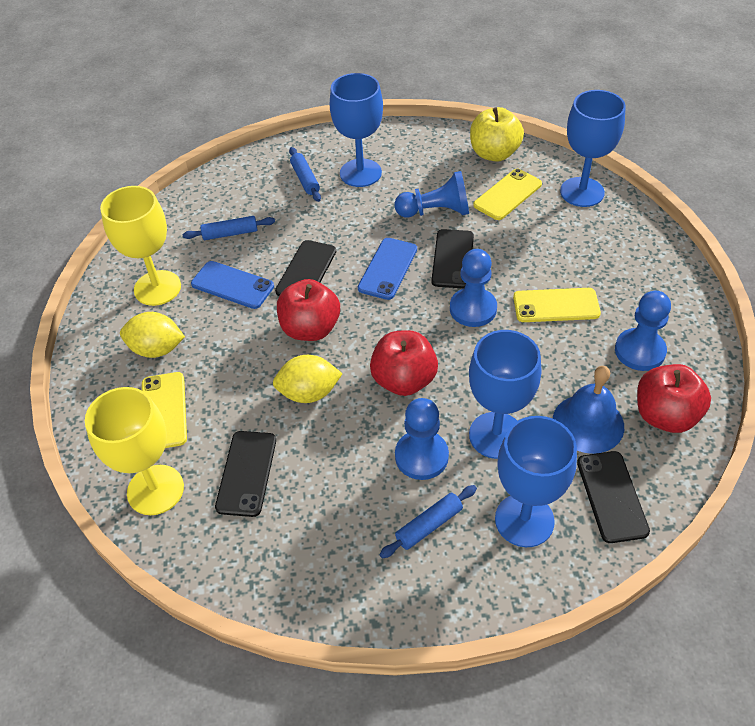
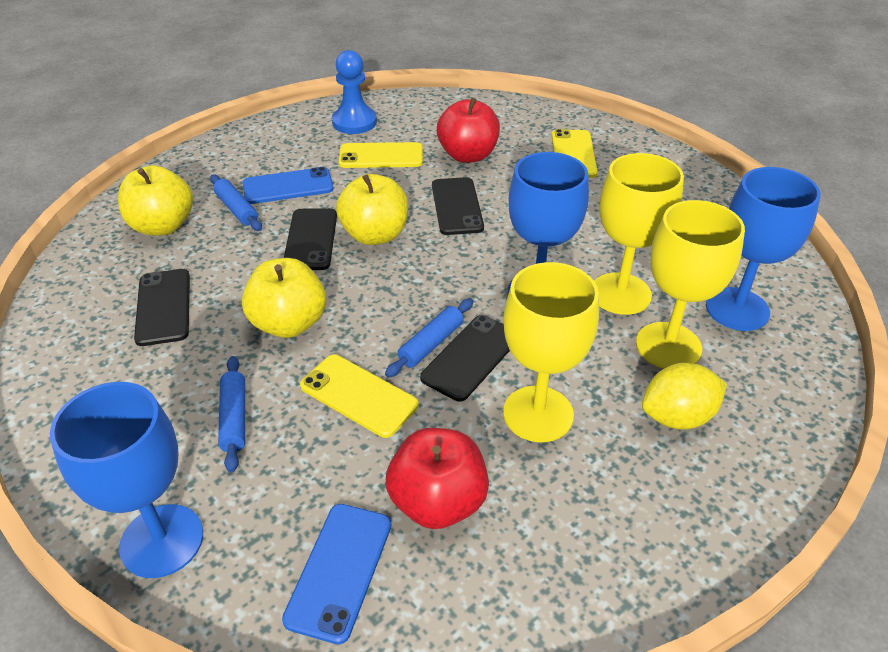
blue bell: 1 -> 0
blue goblet: 4 -> 3
blue pawn: 4 -> 1
red apple: 3 -> 2
yellow apple: 1 -> 3
yellow goblet: 2 -> 3
yellow lemon: 2 -> 1

